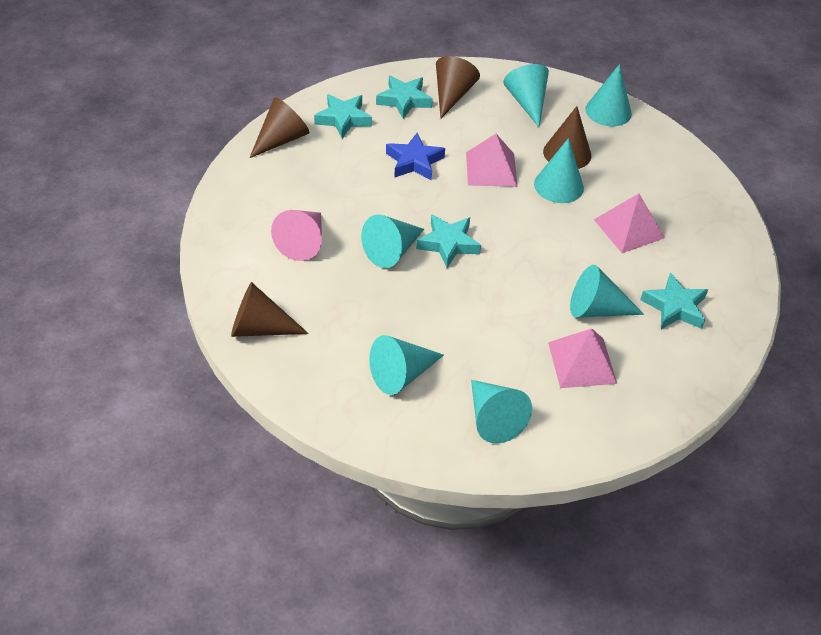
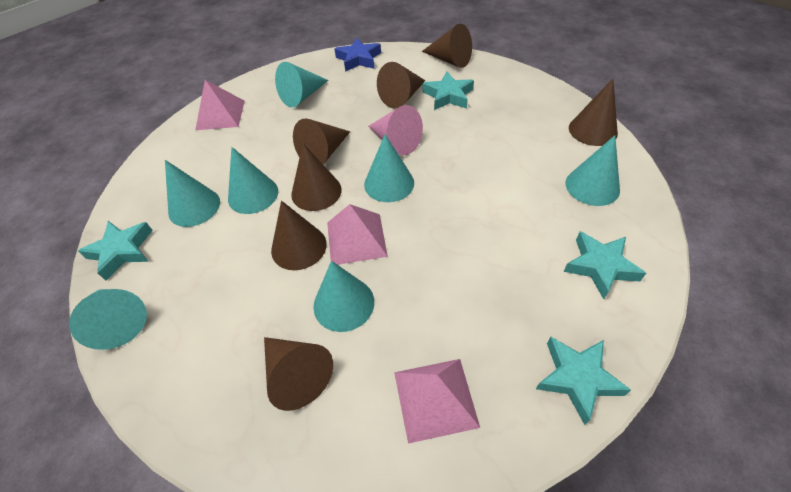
brown cone: 4 -> 7

